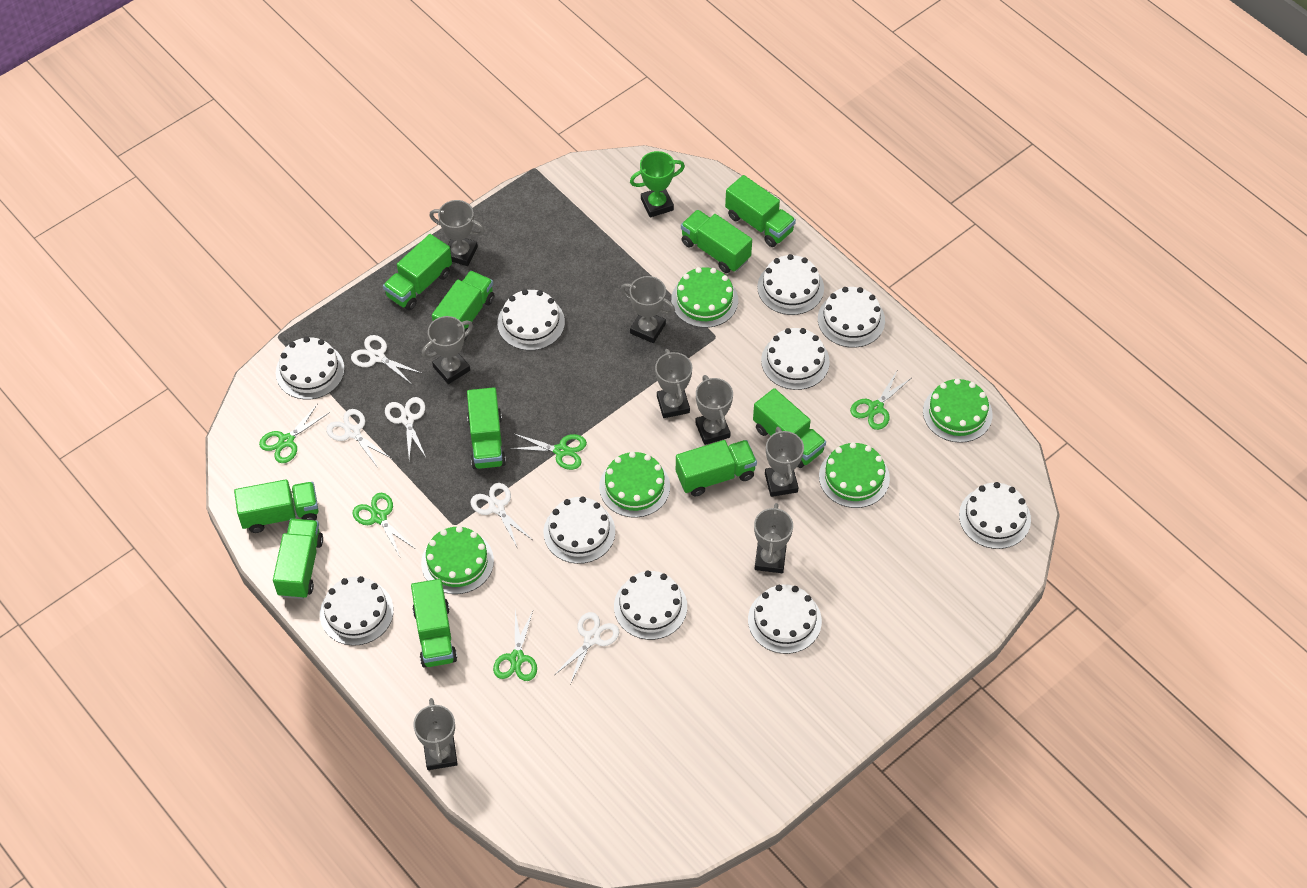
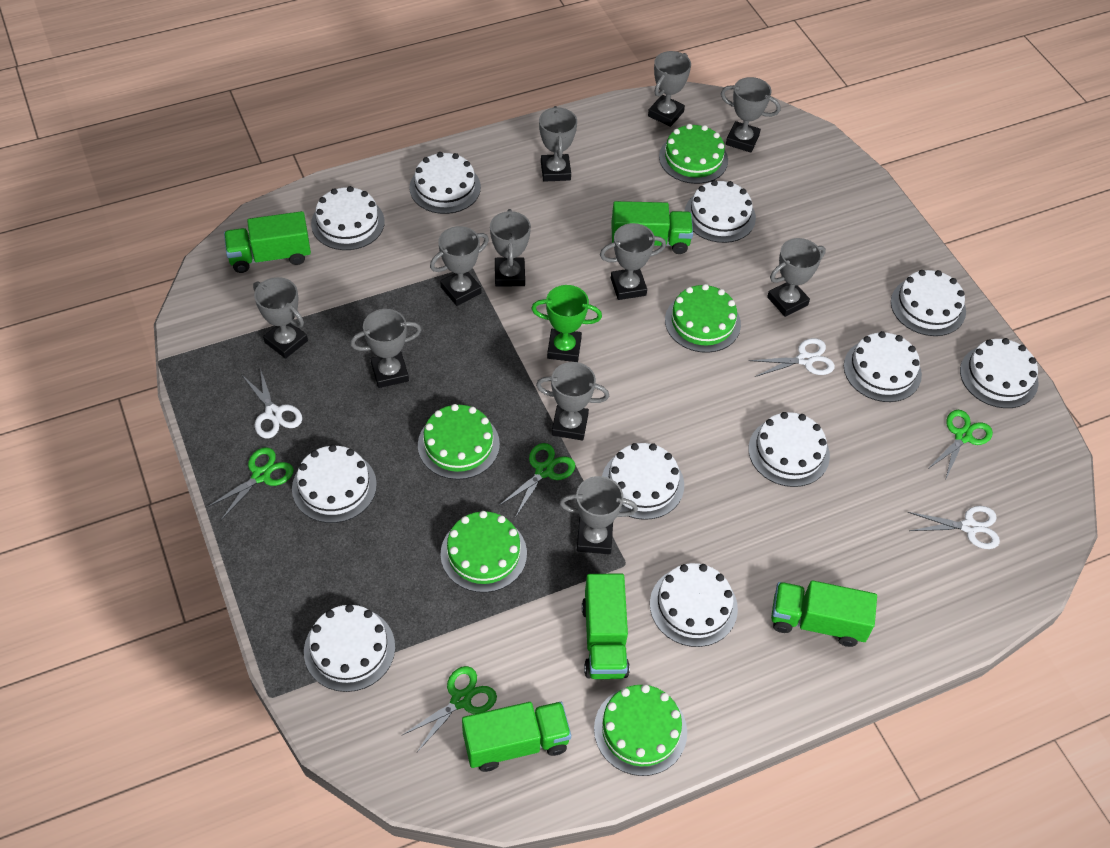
green scissors: 5 -> 4
green truck: 10 -> 5
grey trophy: 8 -> 11
white cake: 10 -> 11
white scissors: 5 -> 3

